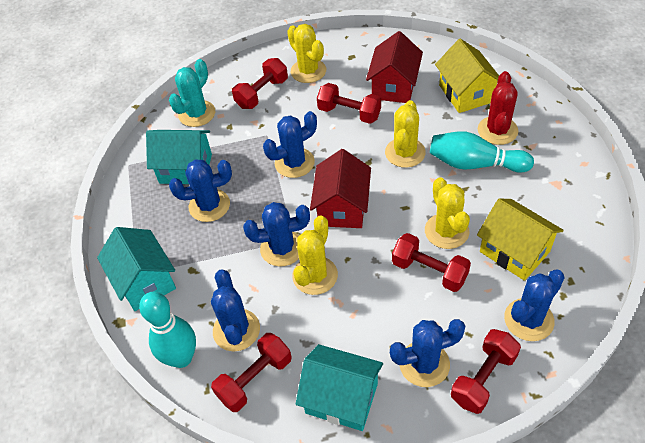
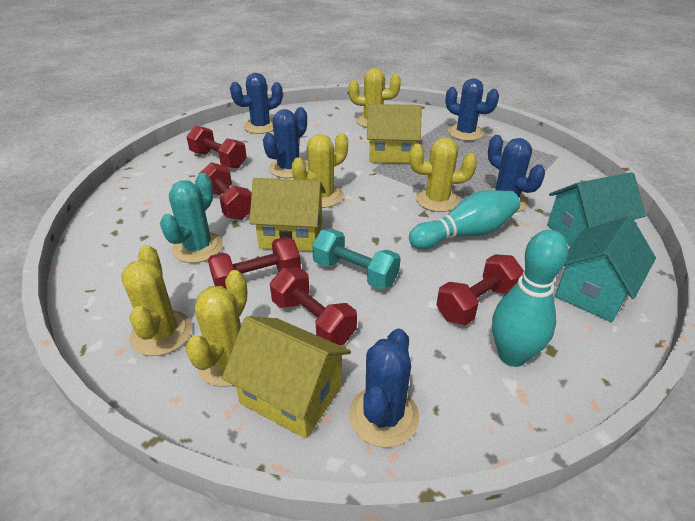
blue cactus: 6 -> 5
red cactus: 1 -> 0
red house: 2 -> 0
turquoise dumbbell: 0 -> 1
turquoise house: 3 -> 2
yellow cactus: 4 -> 5
yellow house: 2 -> 3

